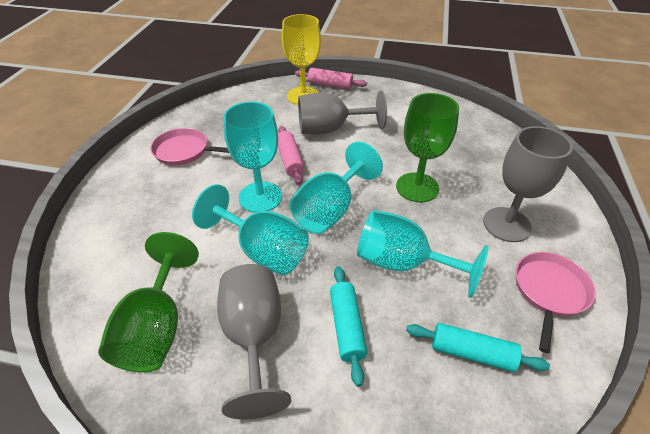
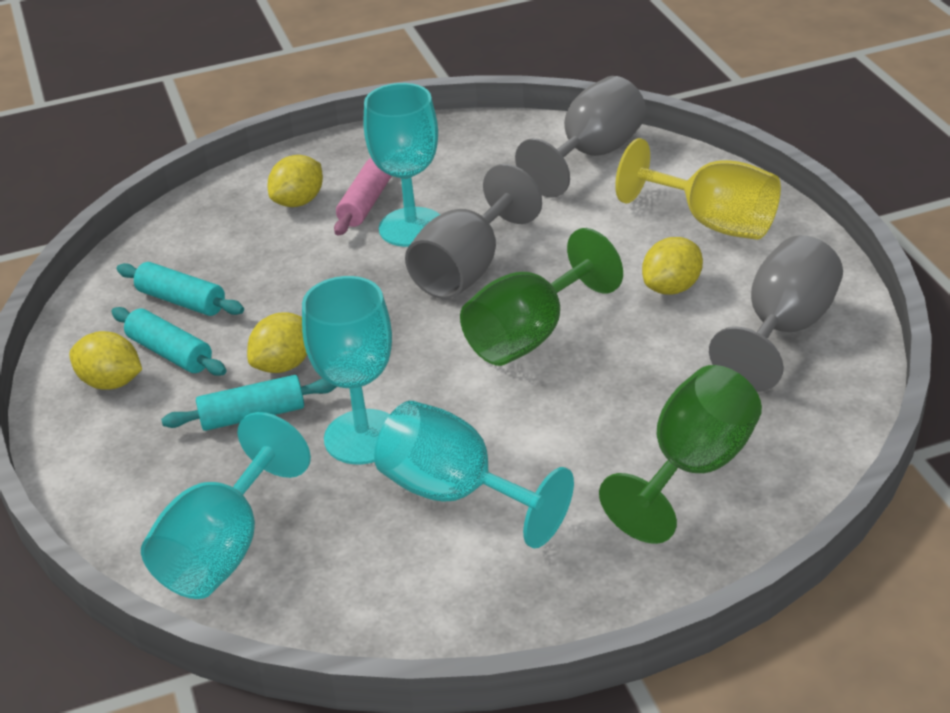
pink pan: 2 -> 0
pink rolling pin: 2 -> 1
turquoise rolling pin: 2 -> 3
yellow lemon: 0 -> 4

